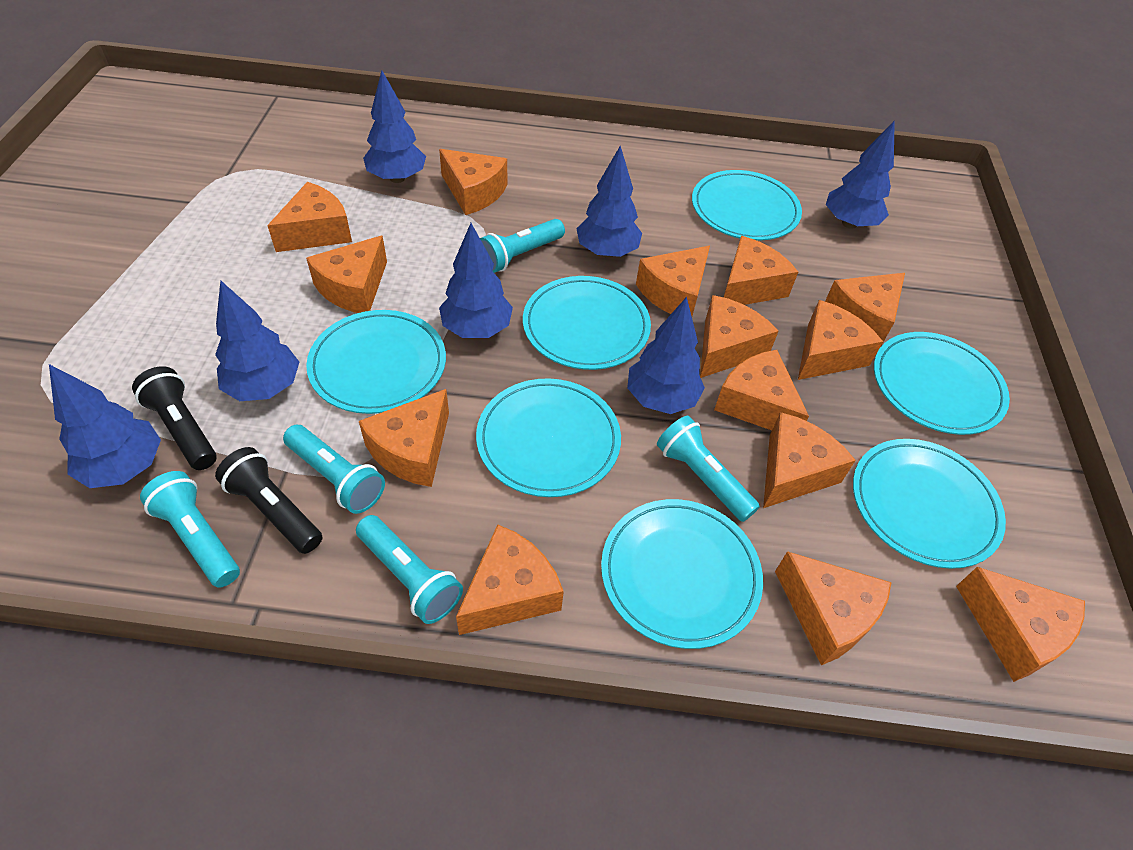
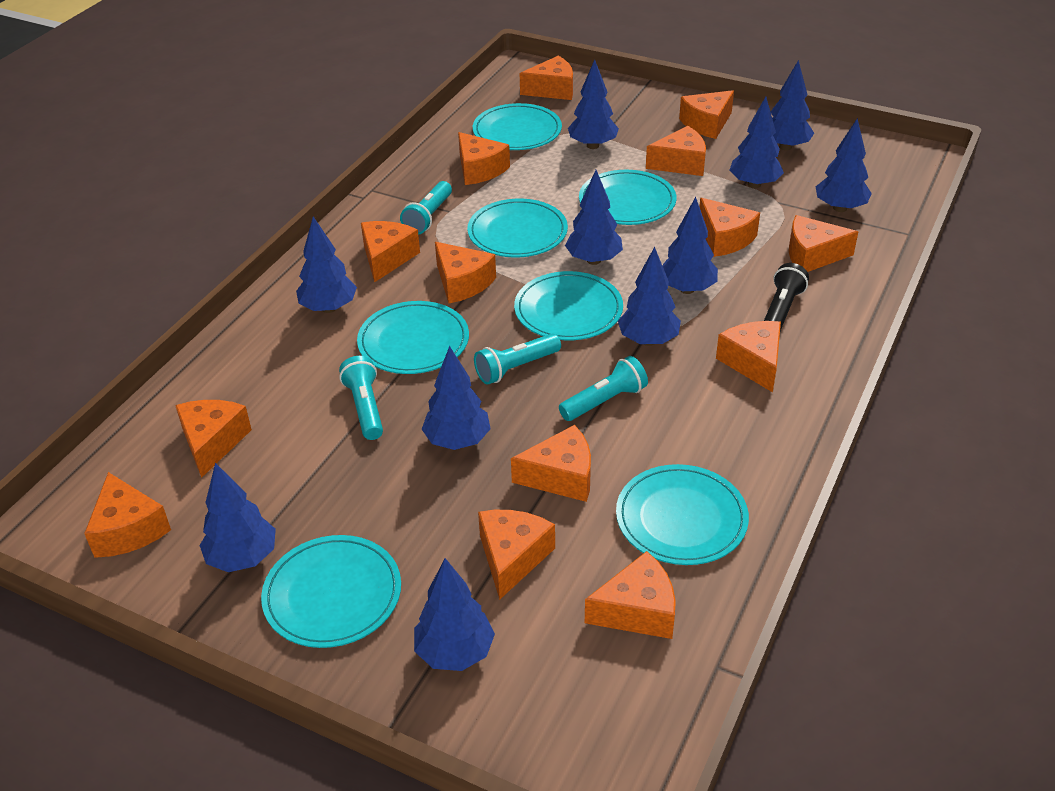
black flashlight: 2 -> 1
blue tree: 7 -> 11
turquoise flashlight: 5 -> 4

